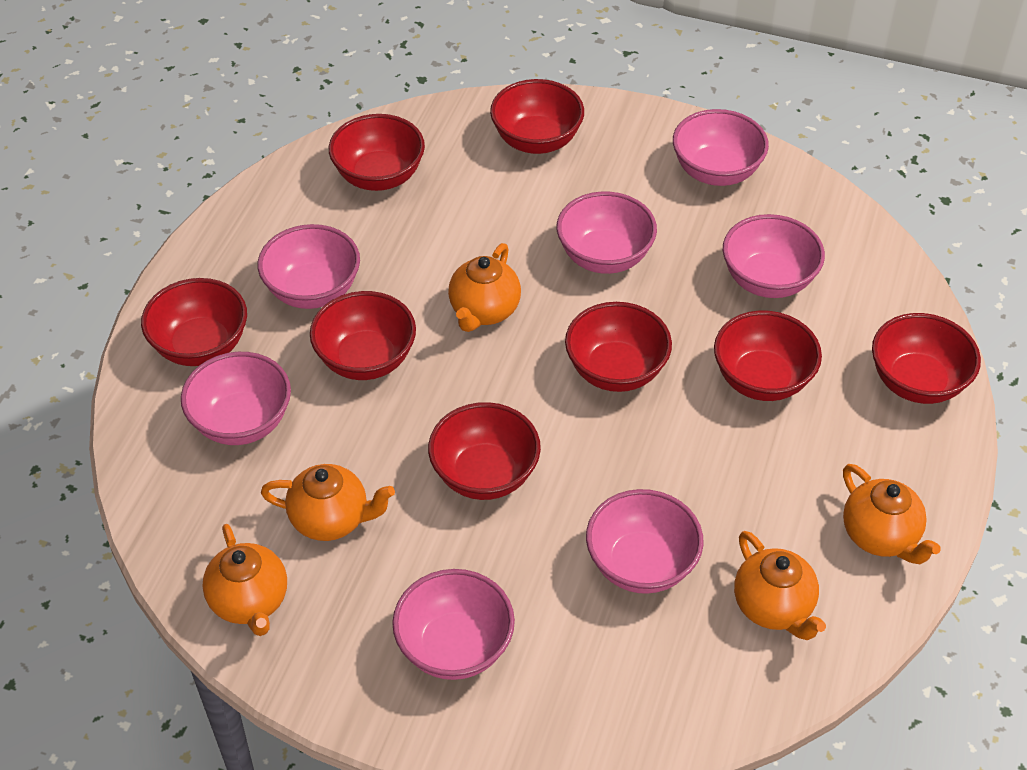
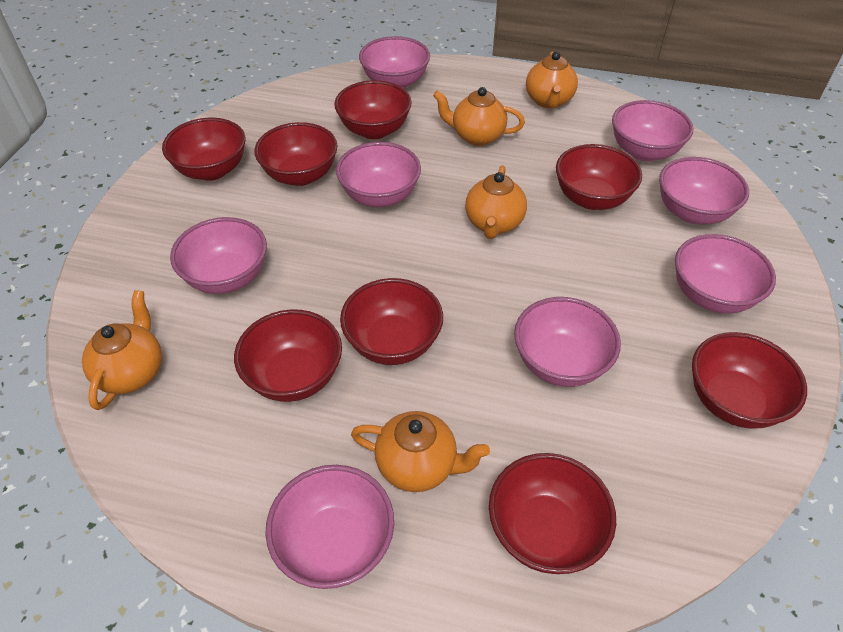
pink bowl: 7 -> 8

